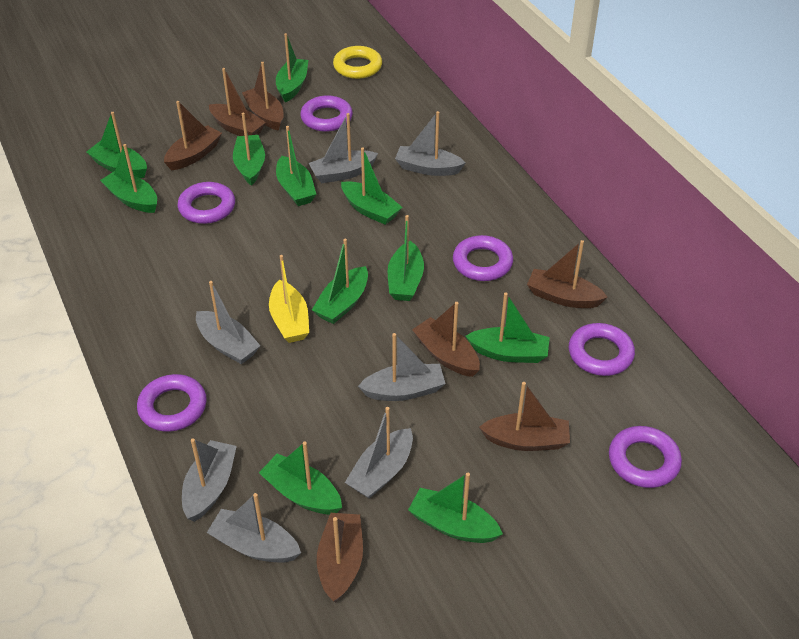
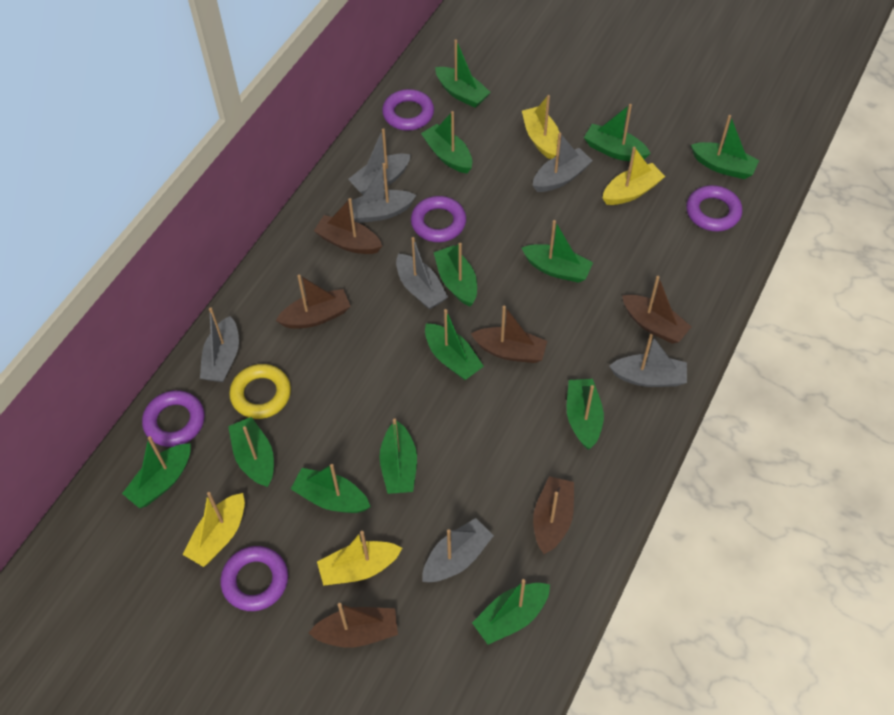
brown boat: 7 -> 6
green boat: 11 -> 13
purple ring: 6 -> 5
yellow boat: 1 -> 4

